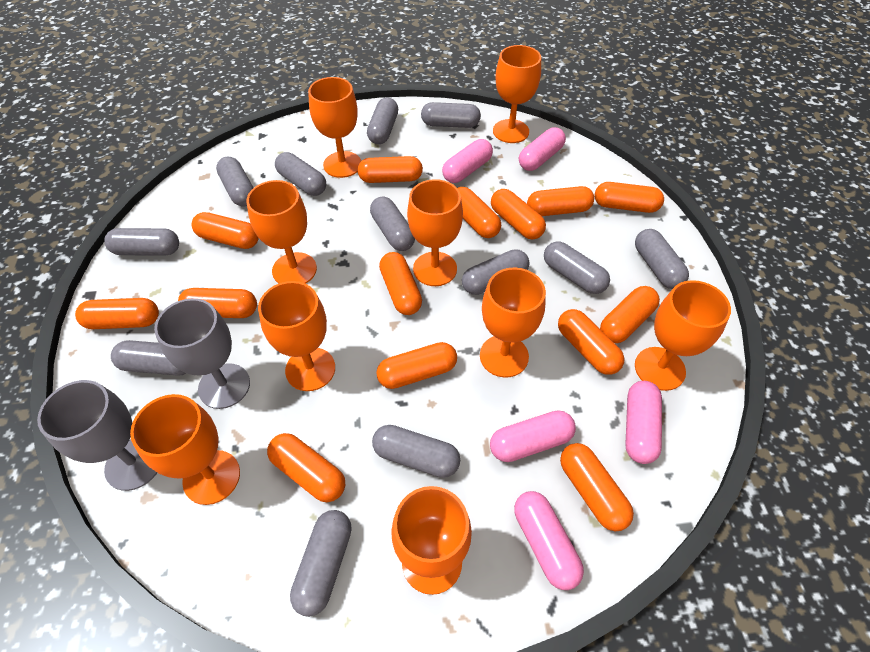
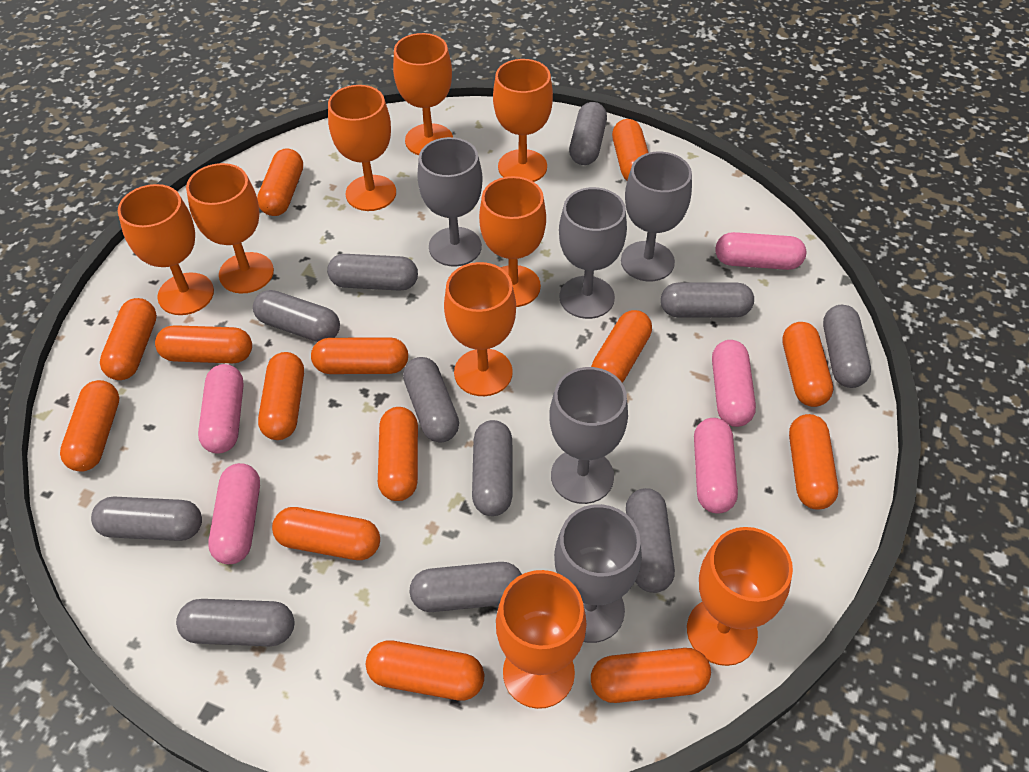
grey capsule: 12 -> 11
grey goblet: 2 -> 5

